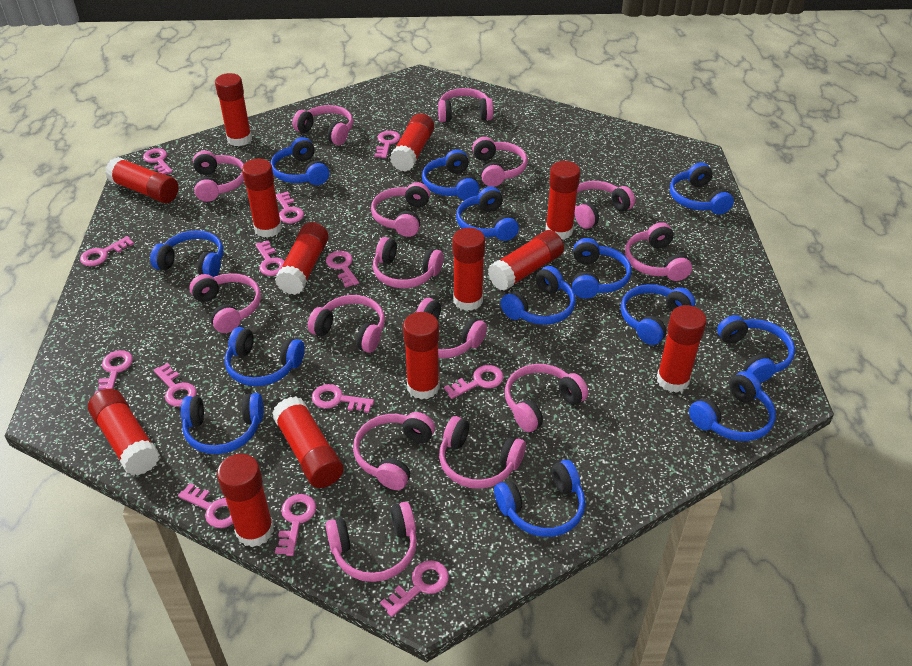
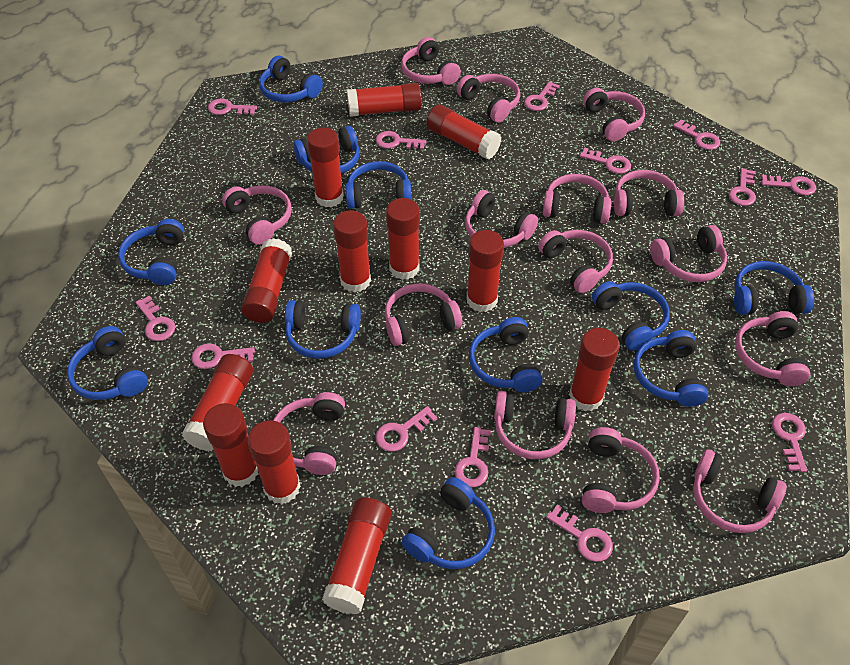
blue headphones: 13 -> 11
red glue stick: 13 -> 12

